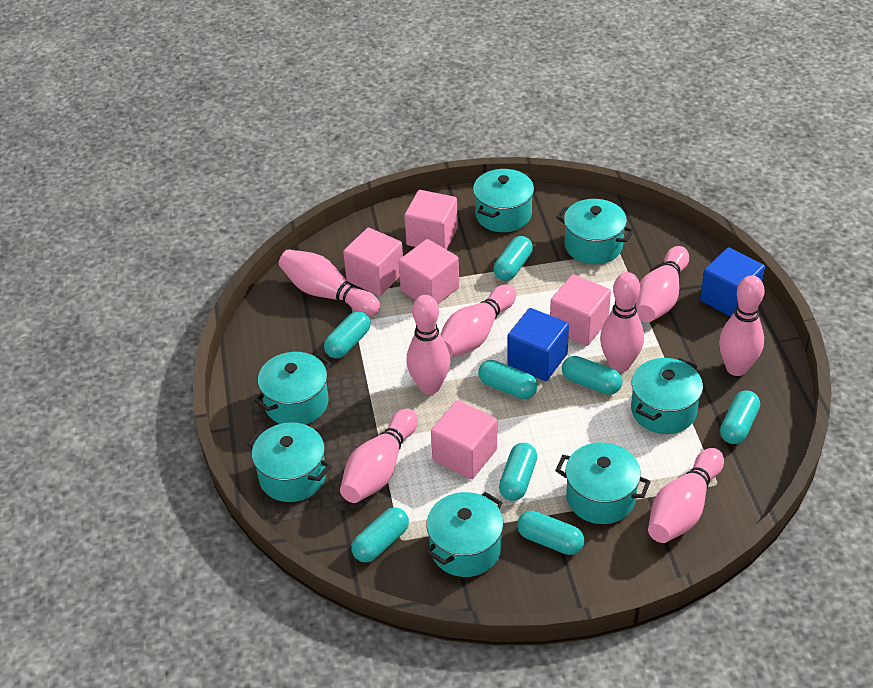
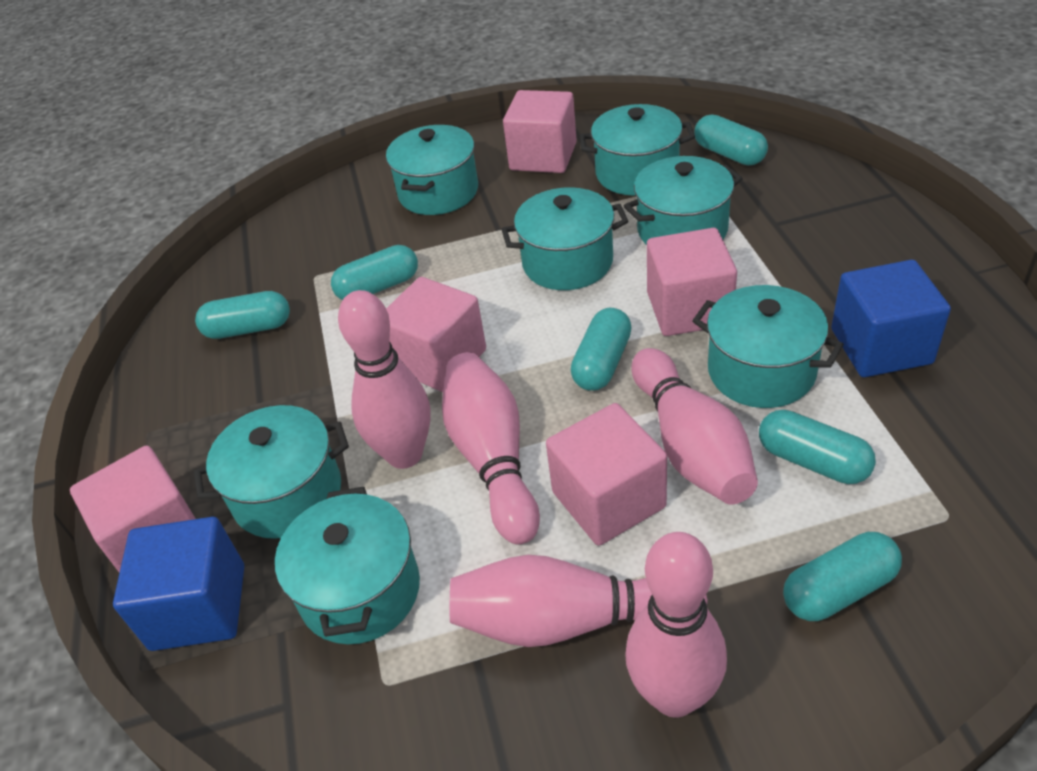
pink bowling pin: 8 -> 5
turquoise capsule: 8 -> 6

